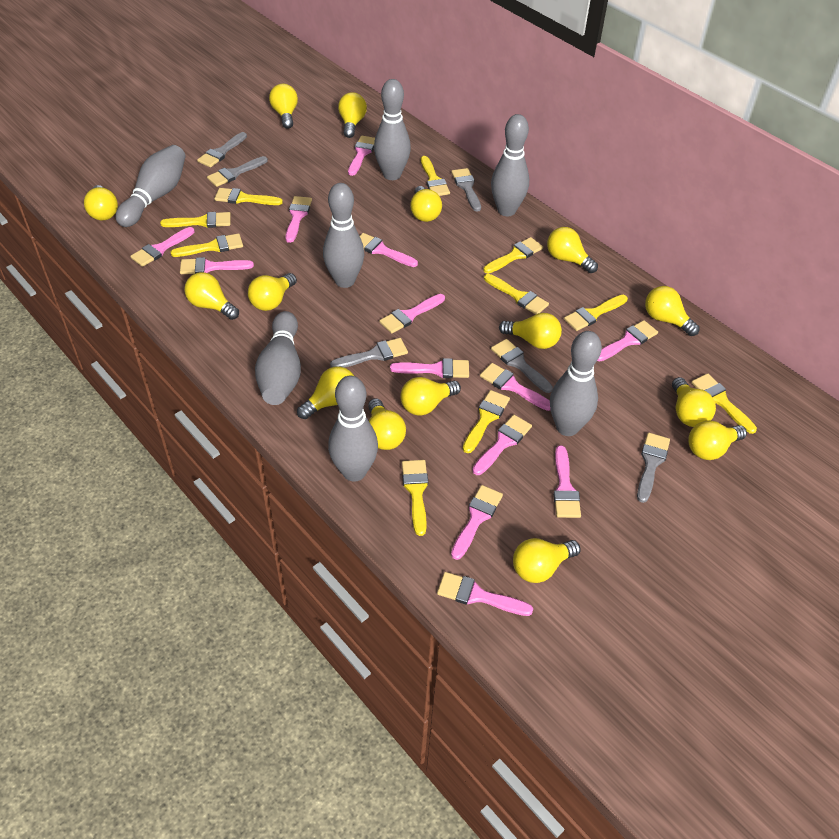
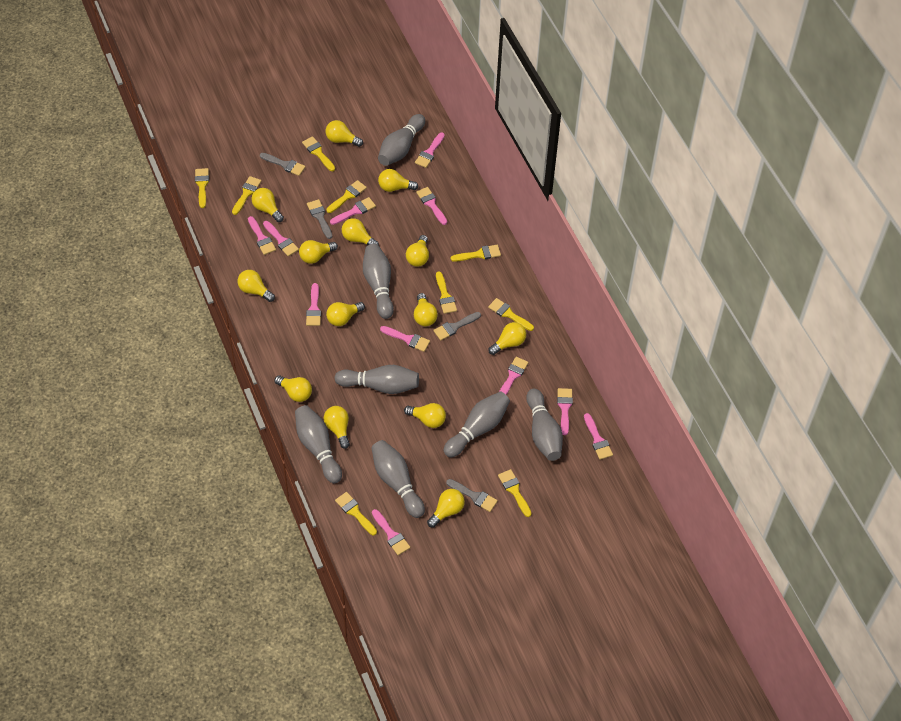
grey brush: 6 -> 4
pink brush: 13 -> 11
yellow brush: 10 -> 9
yellow light bulb: 15 -> 14

